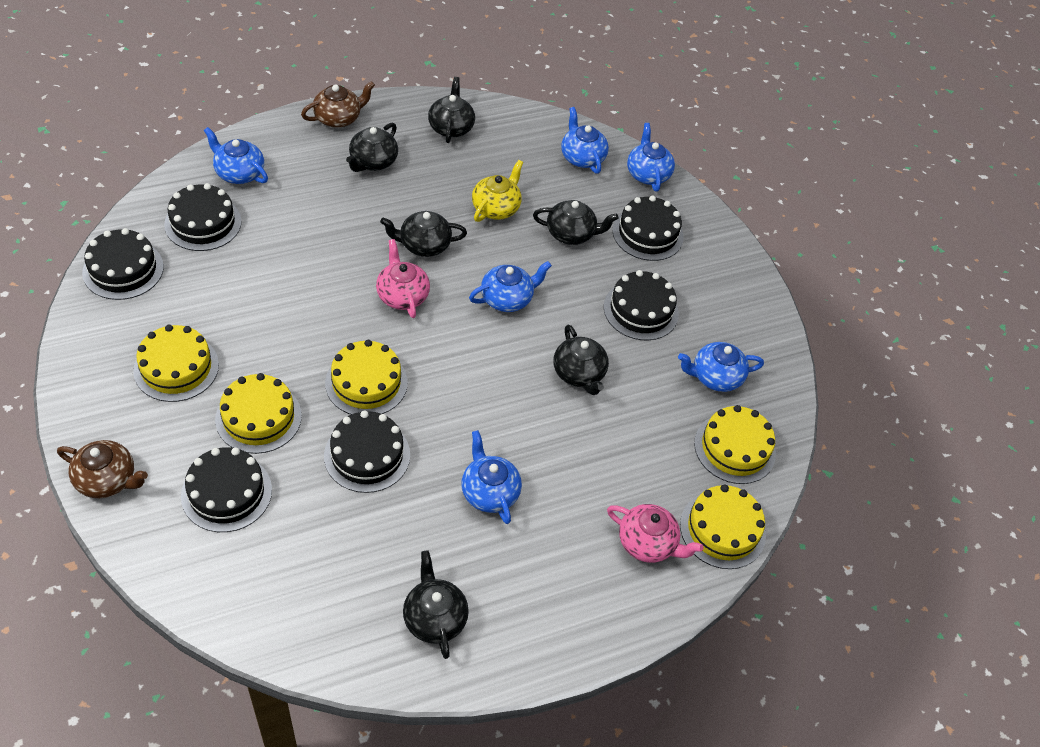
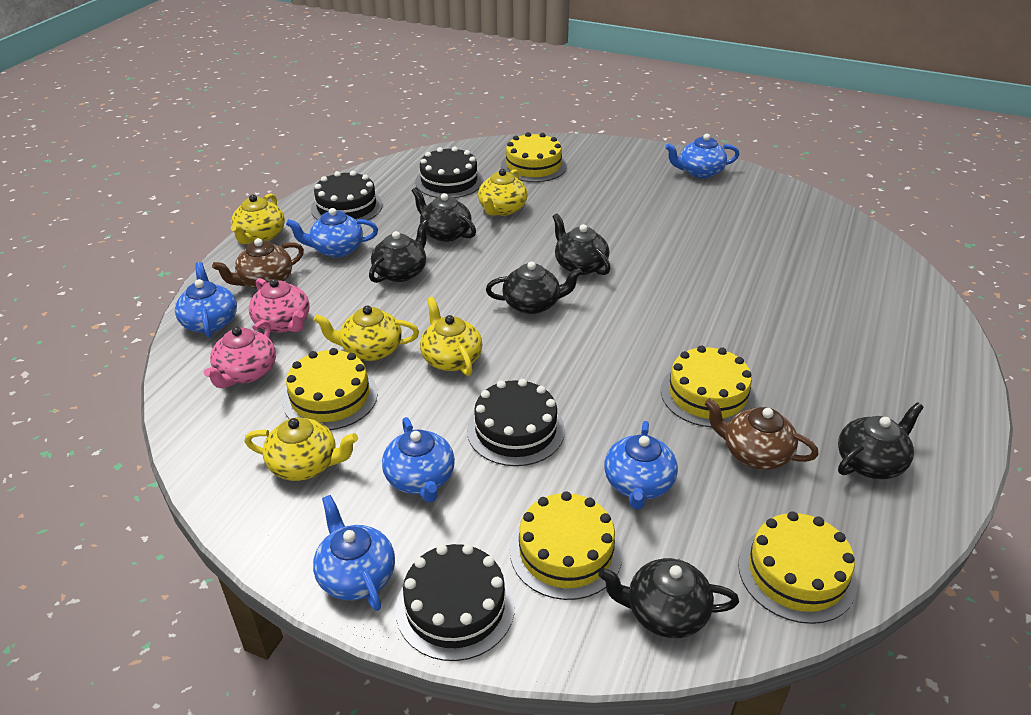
black cake: 6 -> 4
yellow teapot: 1 -> 5

